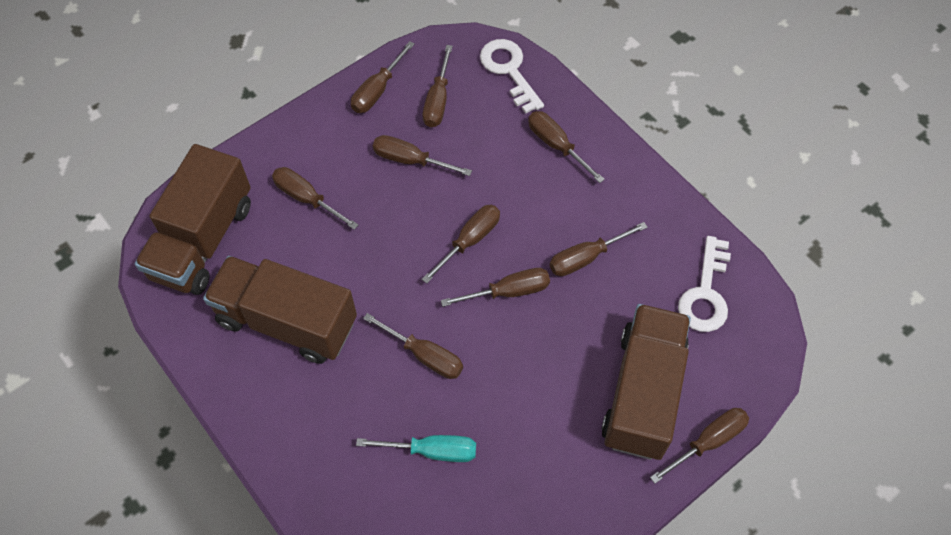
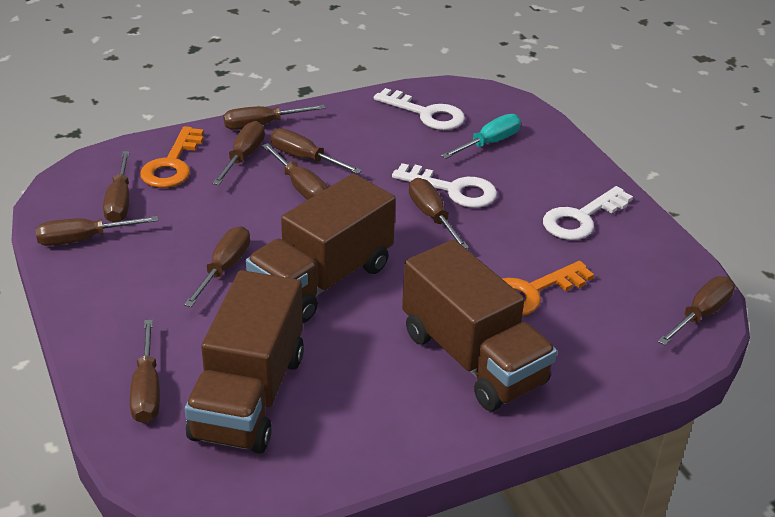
orange key: 0 -> 2
white key: 2 -> 3

